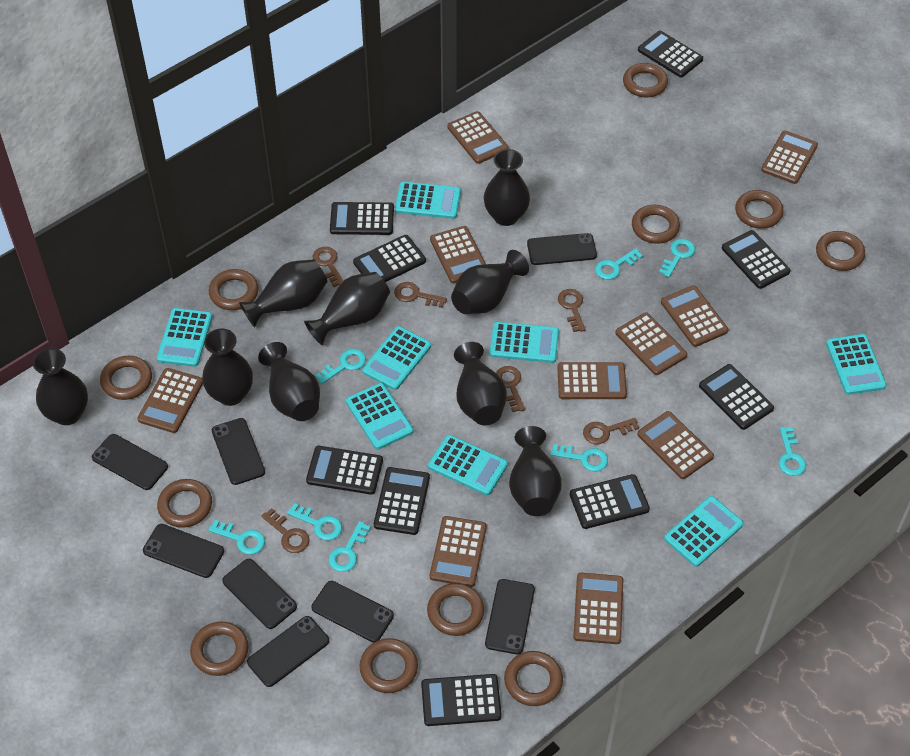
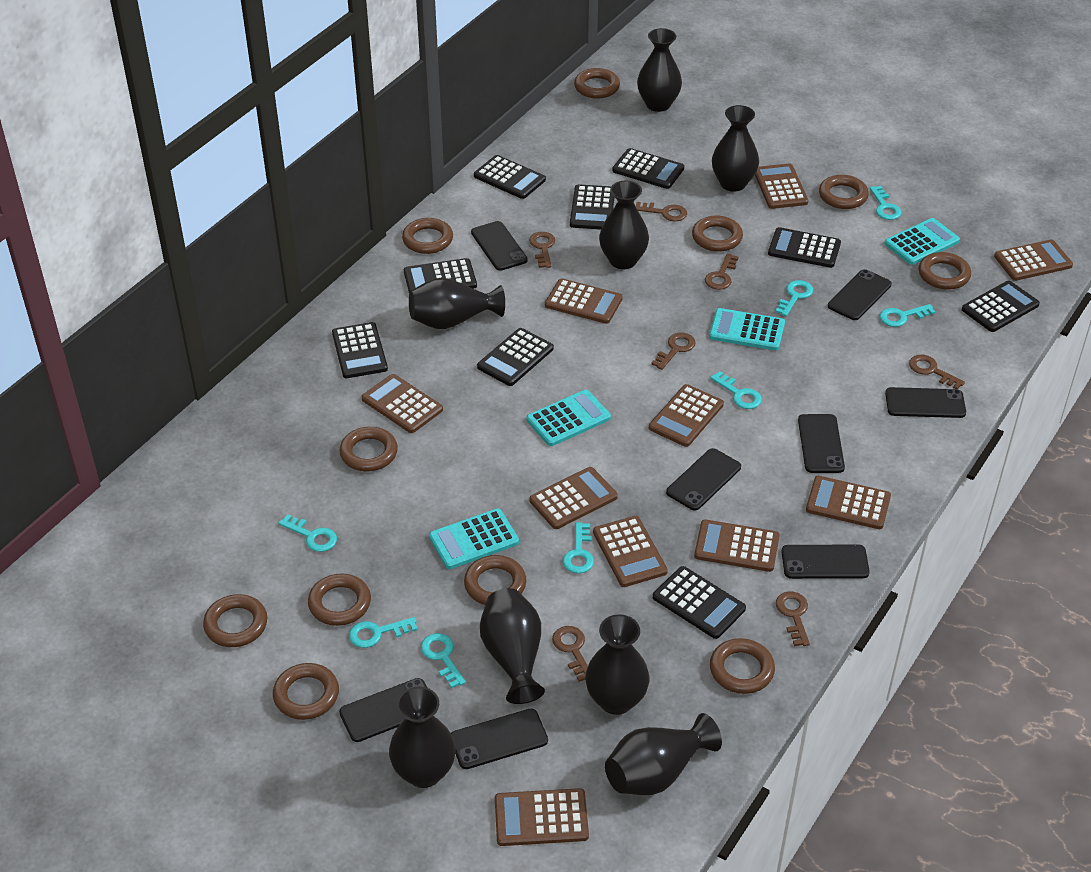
black vase: 9 -> 8
brown key: 6 -> 7
turquoise calculator: 8 -> 4

